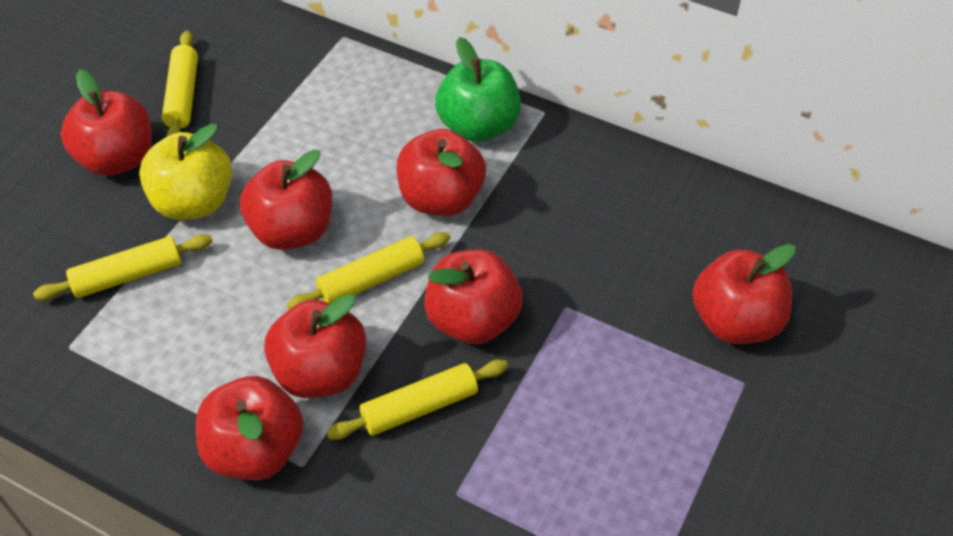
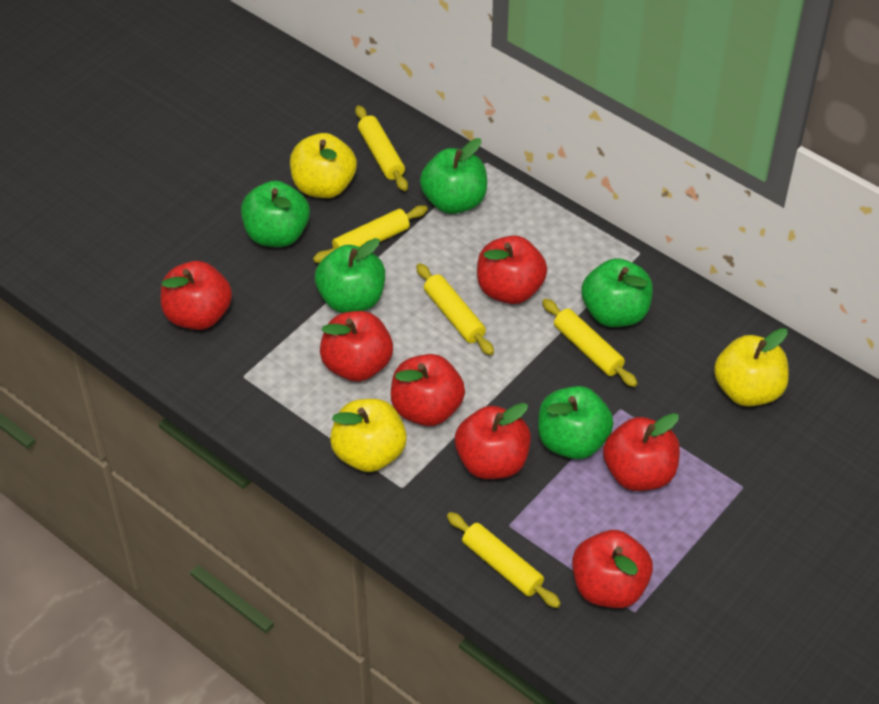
green apple: 1 -> 5
yellow apple: 1 -> 3
yellow rolling pin: 4 -> 5

